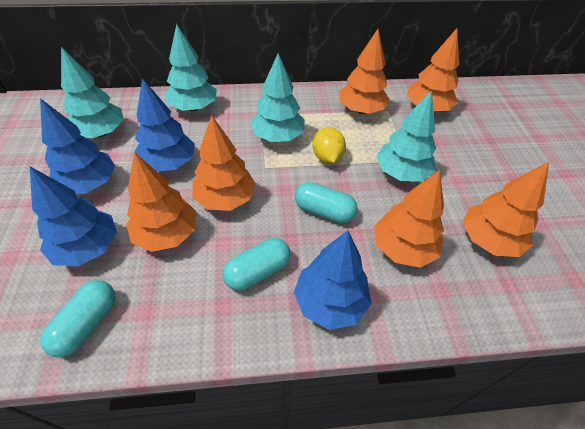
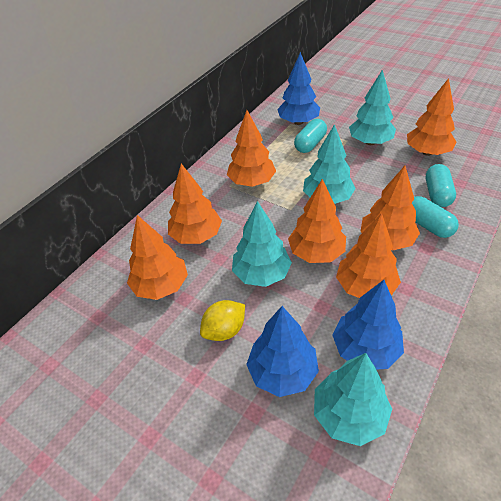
blue tree: 4 -> 3
orange tree: 6 -> 7

